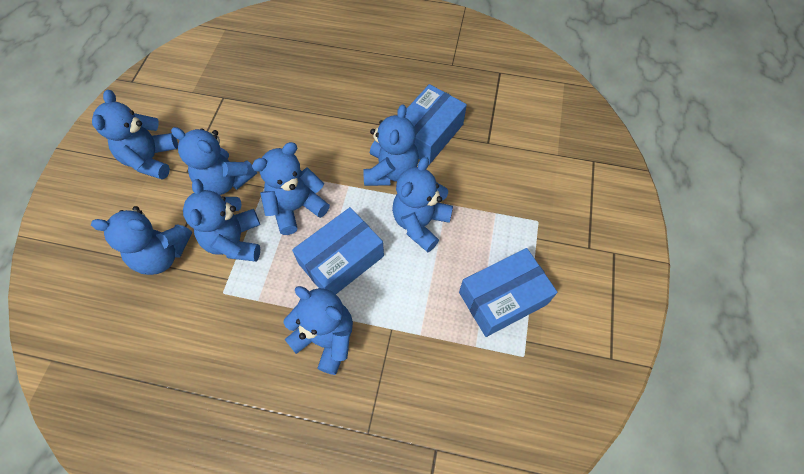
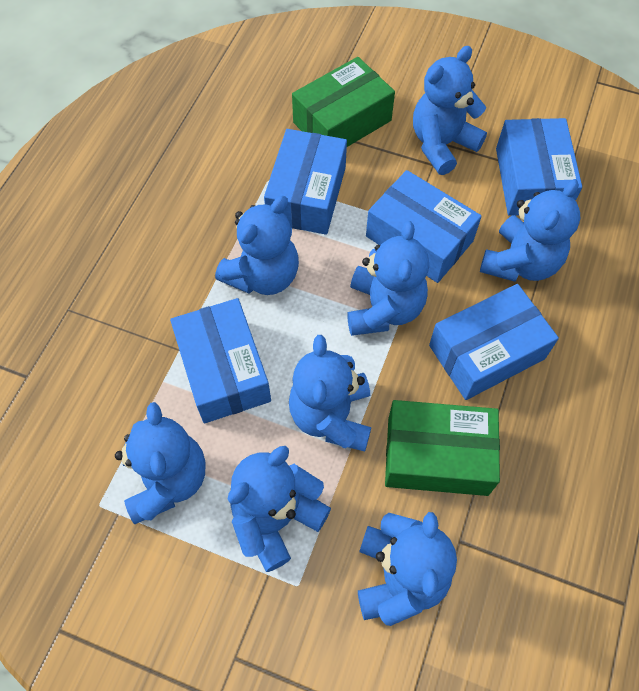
blue box: 3 -> 5
green box: 0 -> 2

